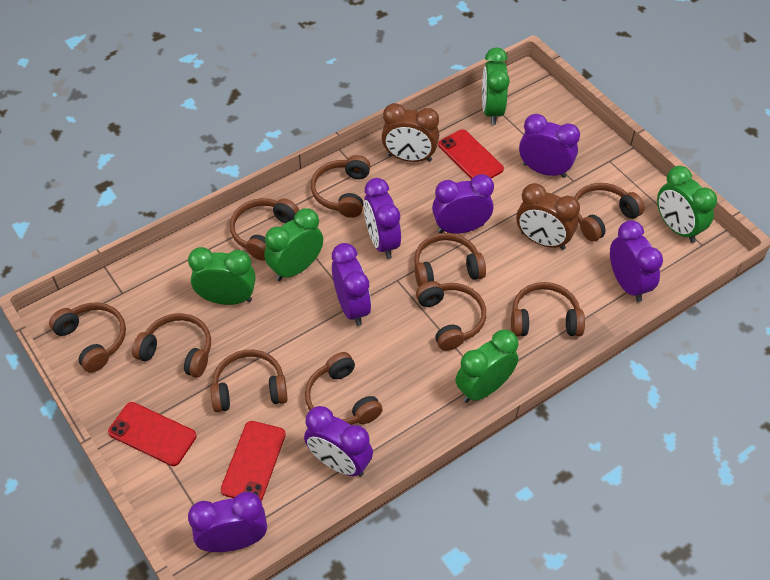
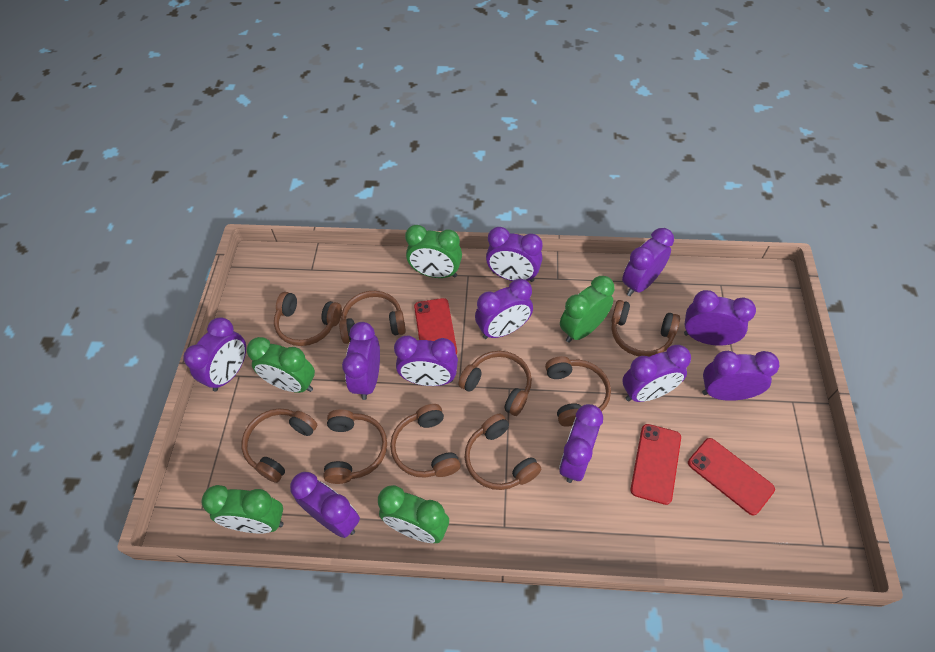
brown clock: 2 -> 0
brown headphones: 10 -> 9
purple clock: 7 -> 11

